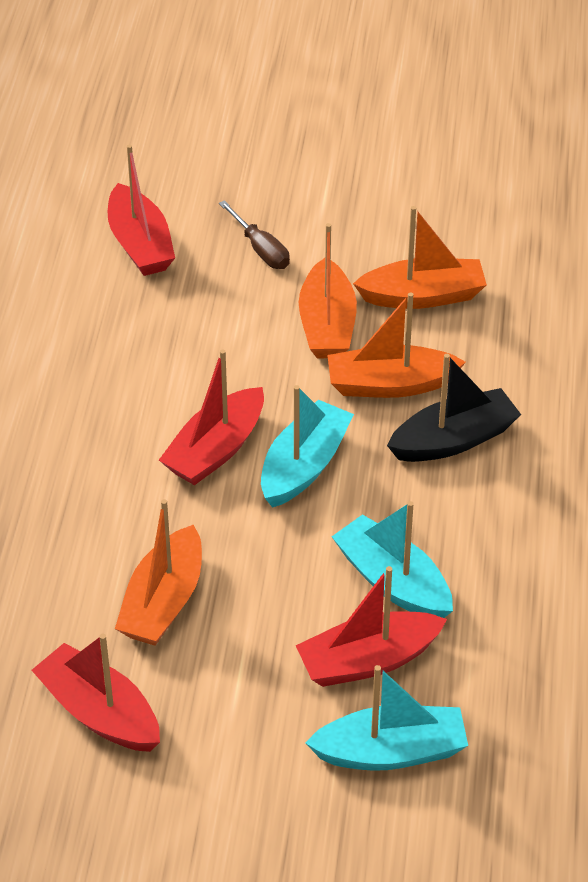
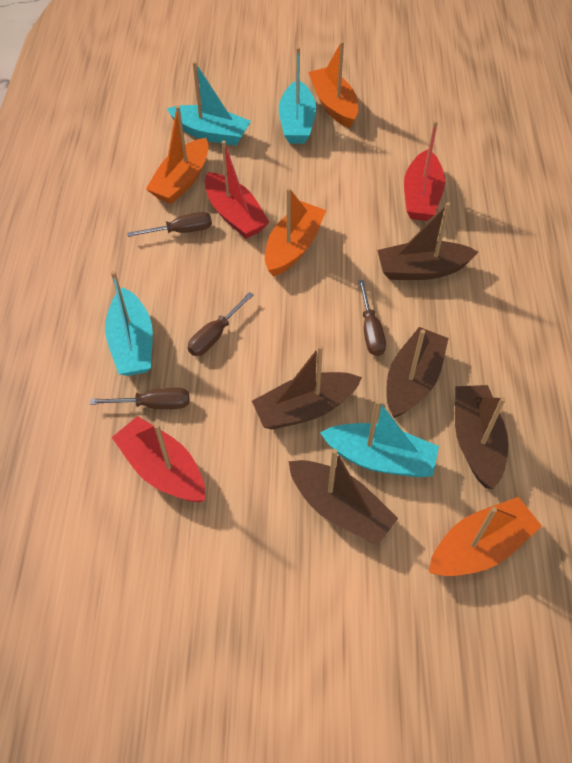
black boat: 1 -> 0
brown boat: 0 -> 5
brown screwdriver: 1 -> 4
red boat: 4 -> 3
turquoise boat: 3 -> 4

